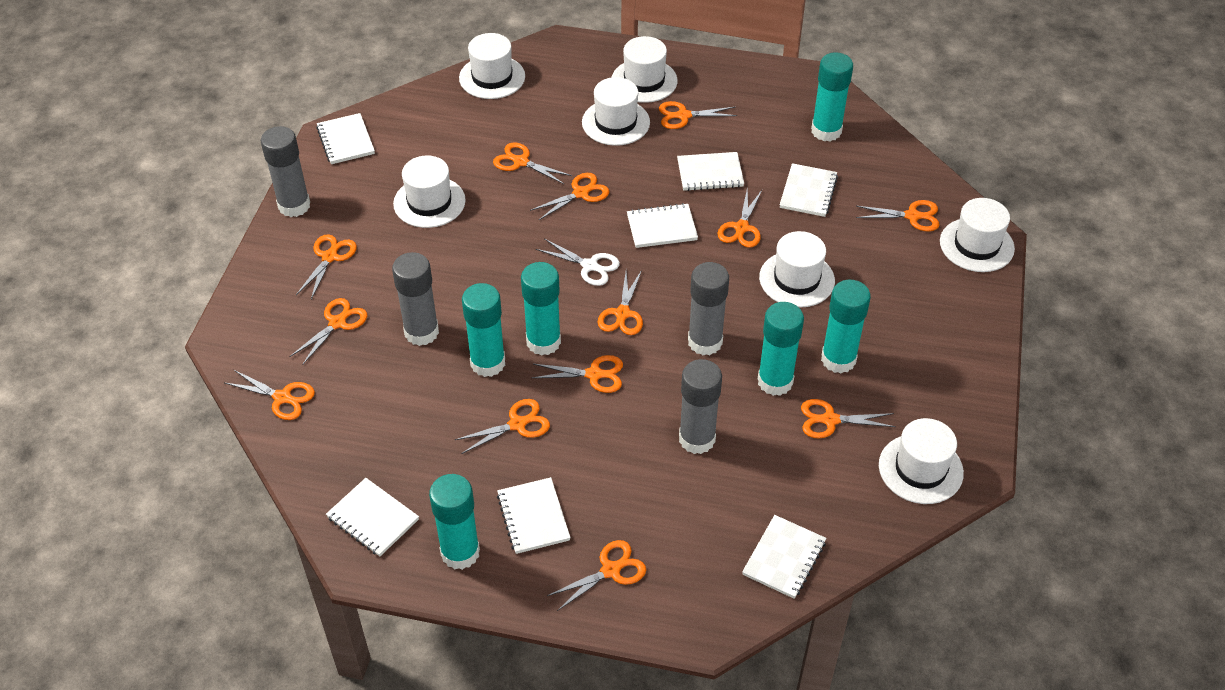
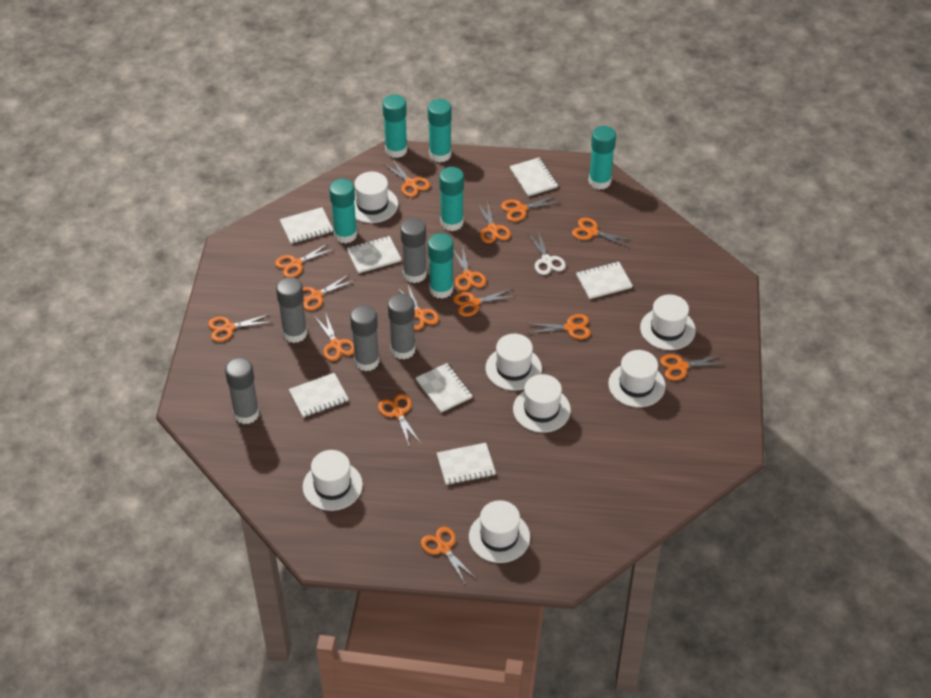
grey glue stick: 4 -> 5
orange scissors: 13 -> 15

